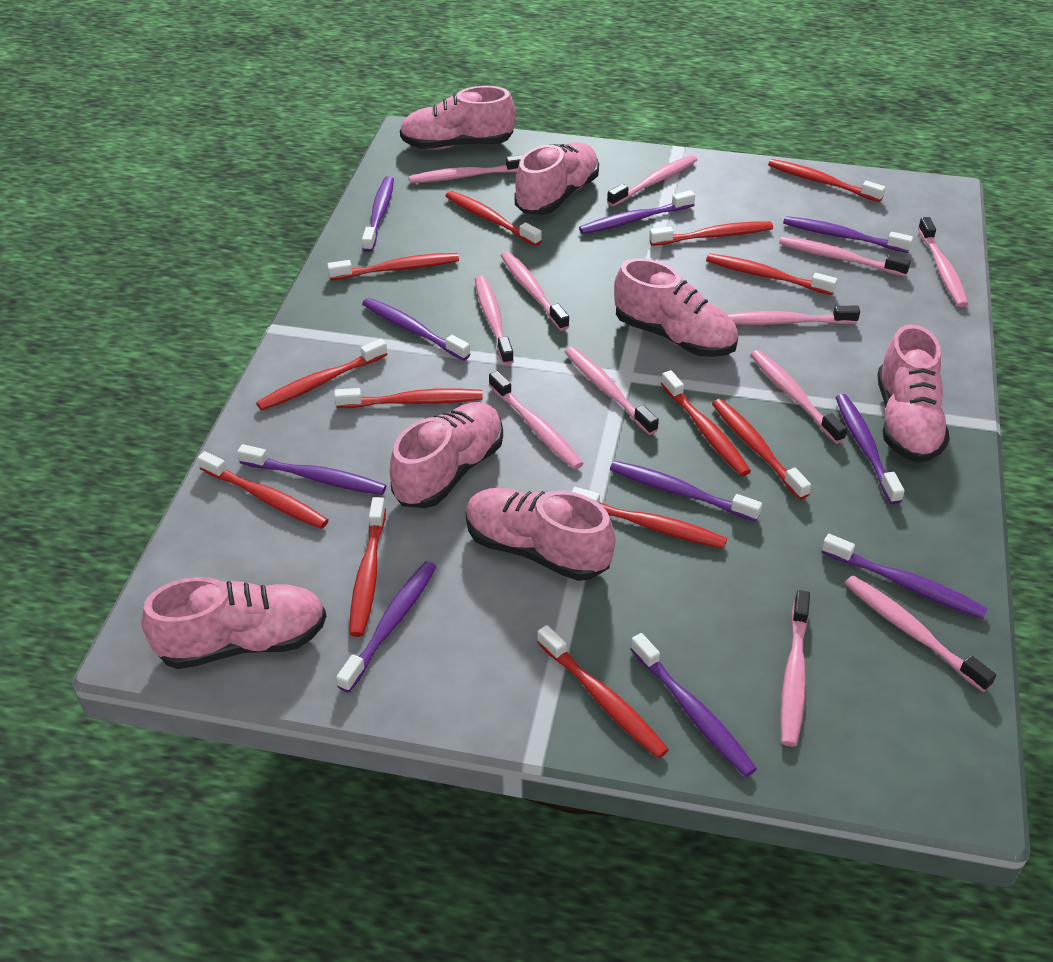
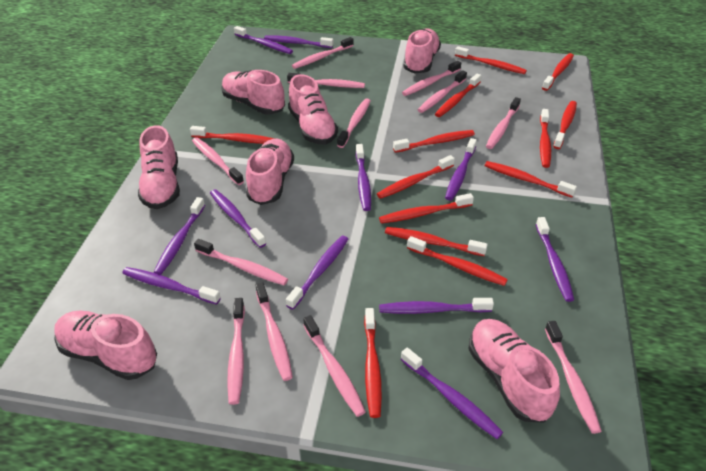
purple toothbrush: 10 -> 11

